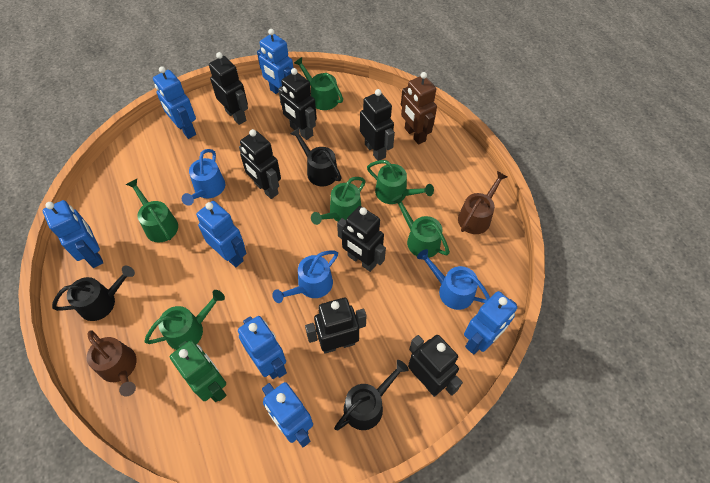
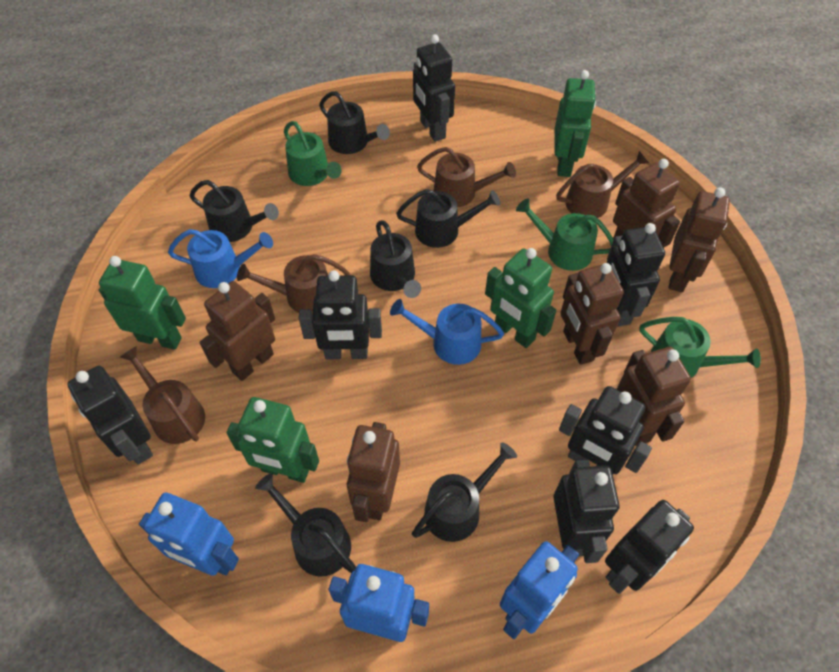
black watering can: 3 -> 6
blue robot: 7 -> 3
blue watering can: 3 -> 2
brown robot: 1 -> 6
brown watering can: 2 -> 4
green robot: 1 -> 4
green watering can: 6 -> 3

